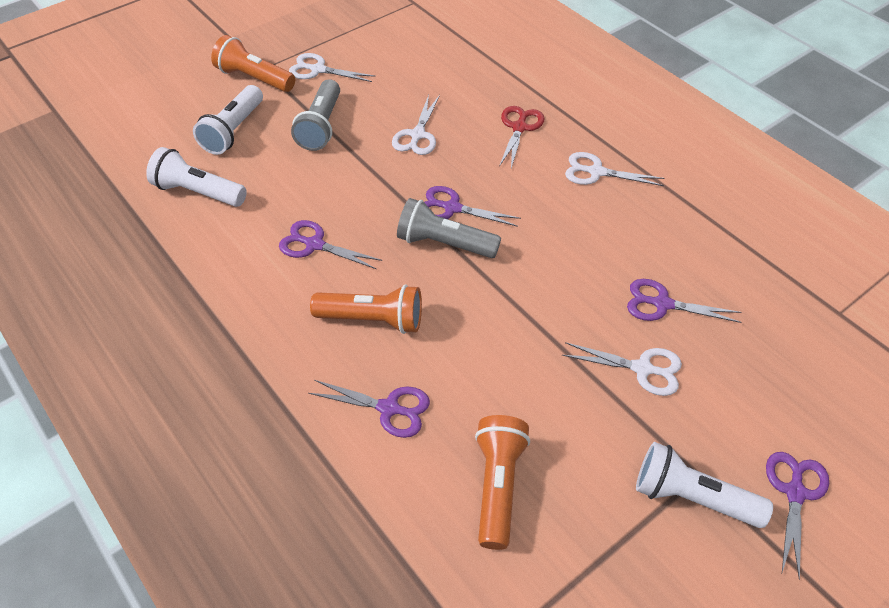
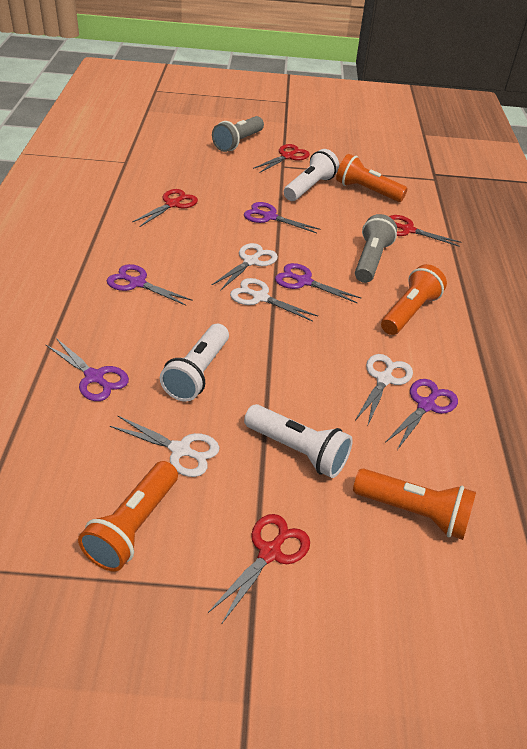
orange flashlight: 3 -> 4
red scissors: 1 -> 4

